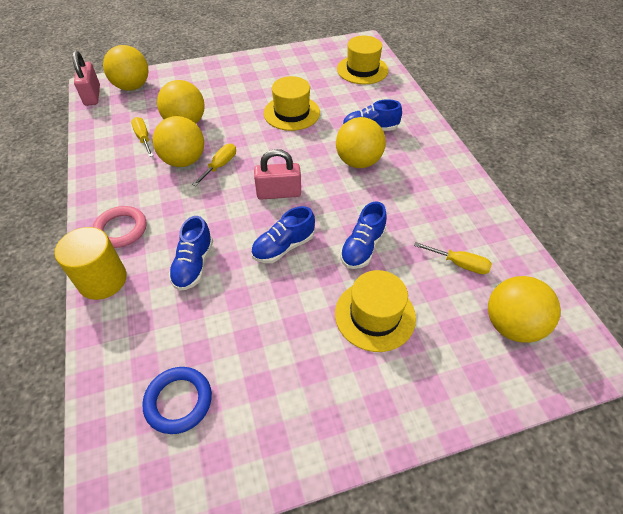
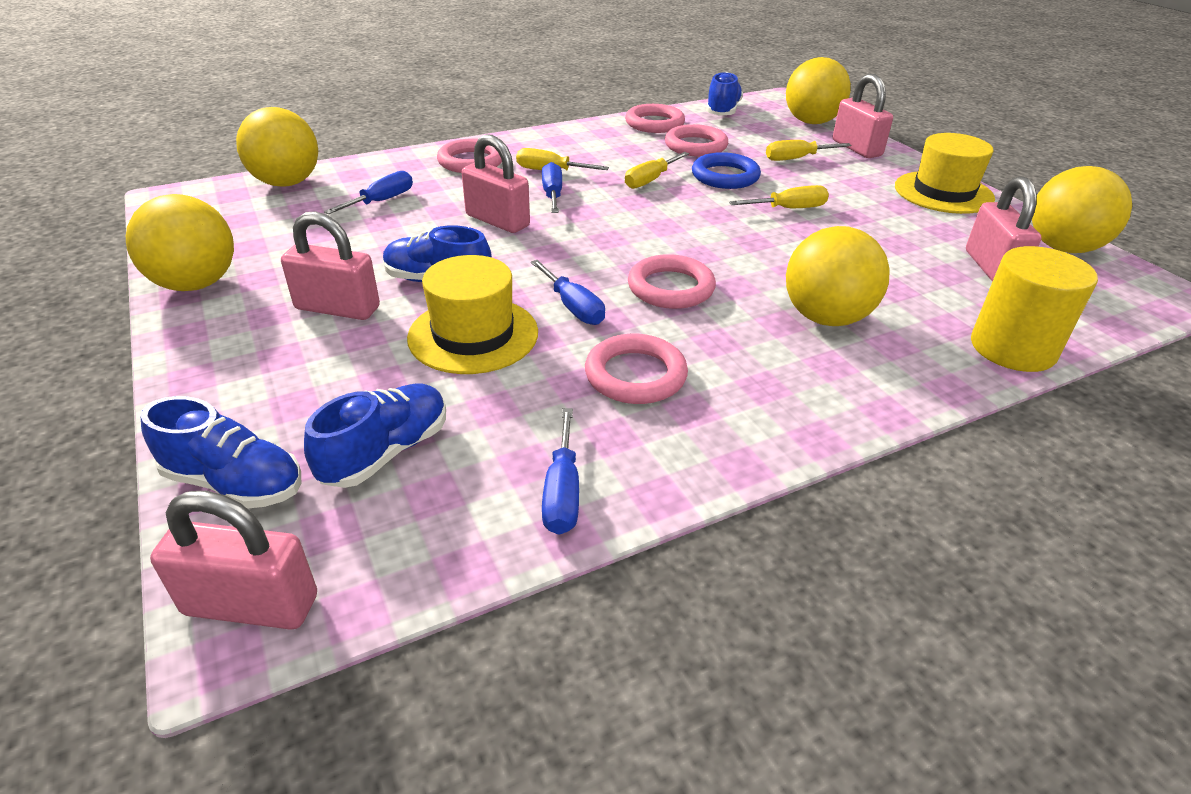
blue screwdriver: 0 -> 4
pink padlock: 2 -> 5
pink ring: 1 -> 5
yellow hat: 3 -> 2
yellow screwdriver: 3 -> 4

